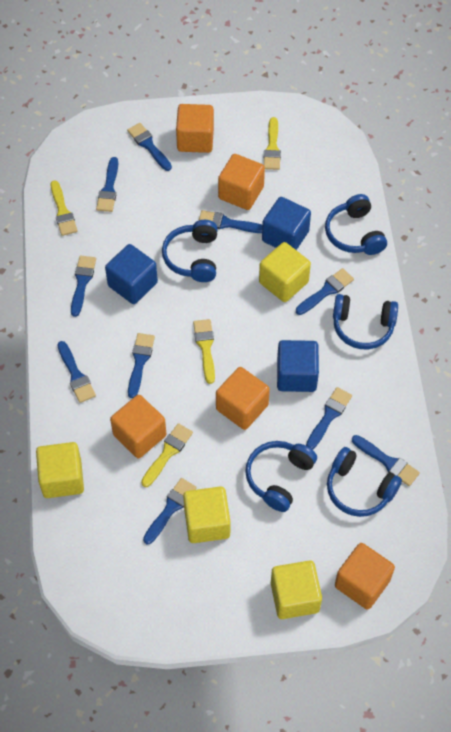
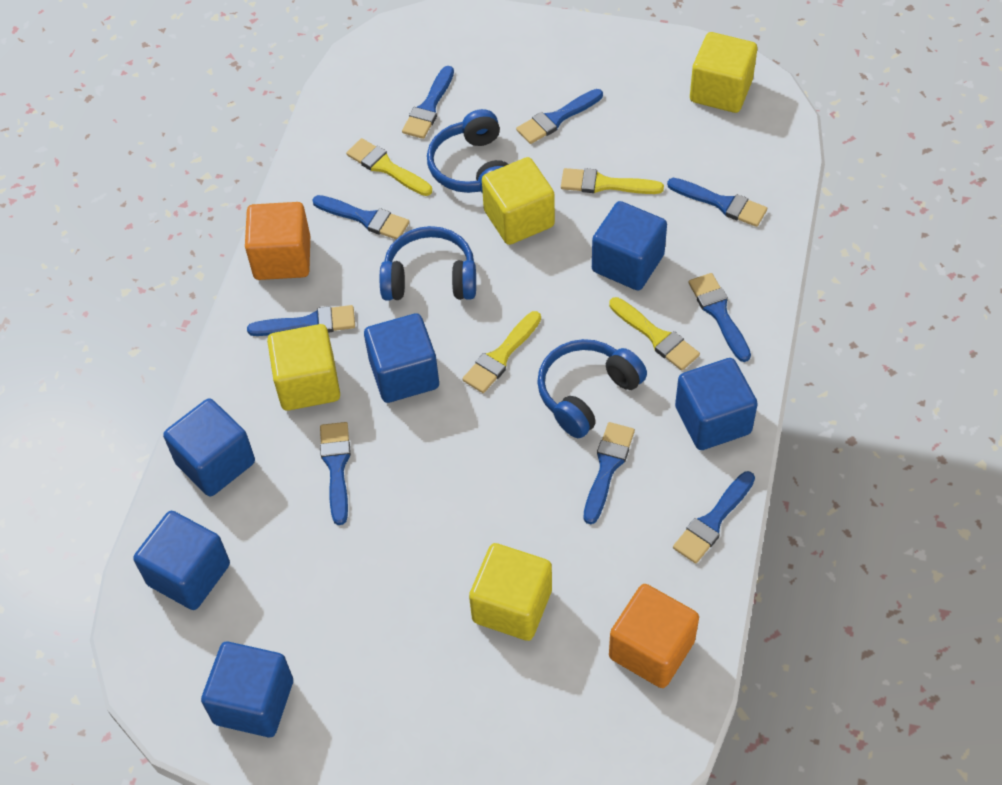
blue brush: 10 -> 9
blue cube: 3 -> 6
blue headphones: 5 -> 3
orange cube: 5 -> 2

